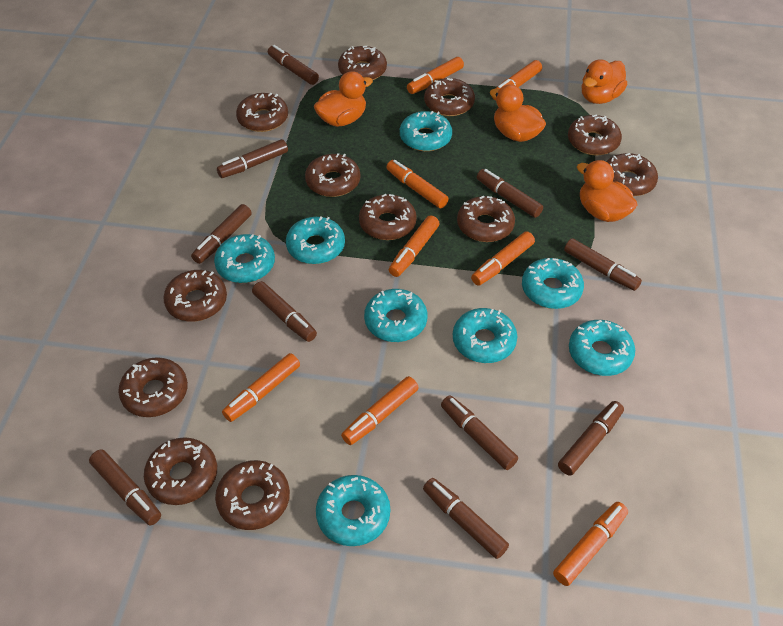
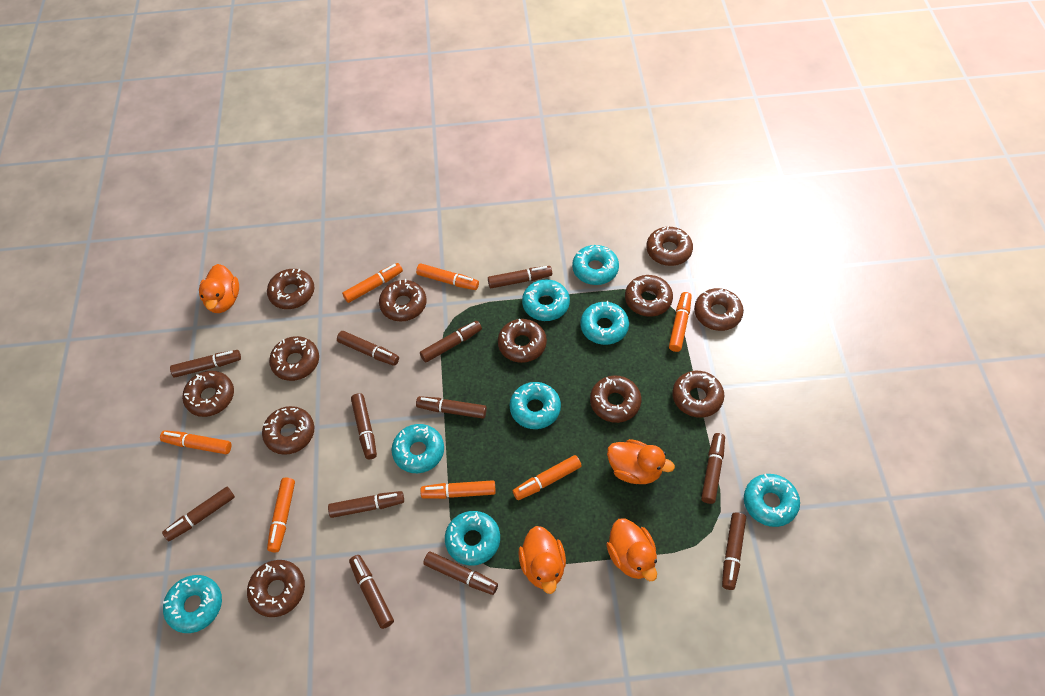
brown marker: 10 -> 12
orange marker: 8 -> 7

